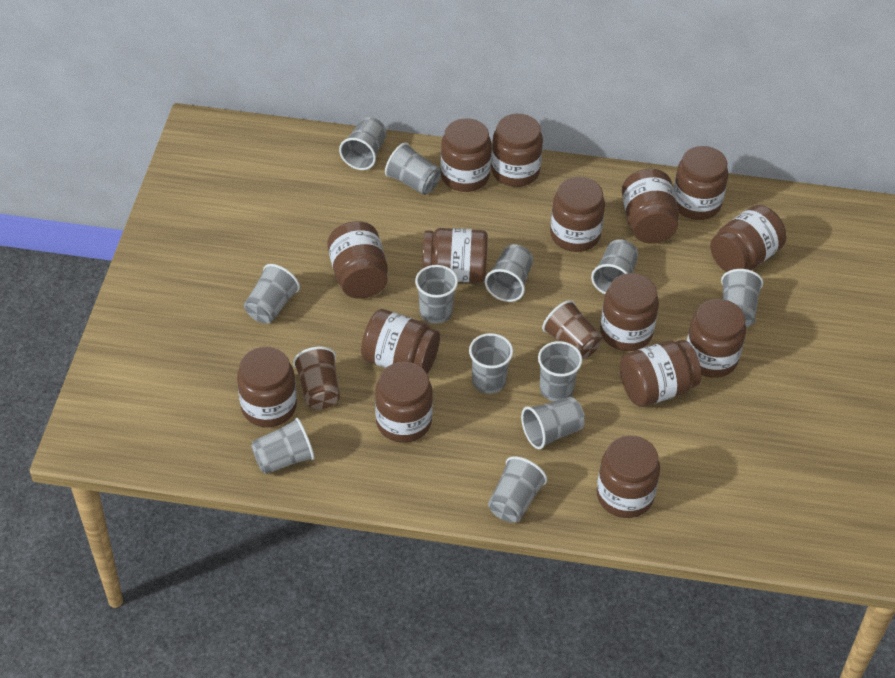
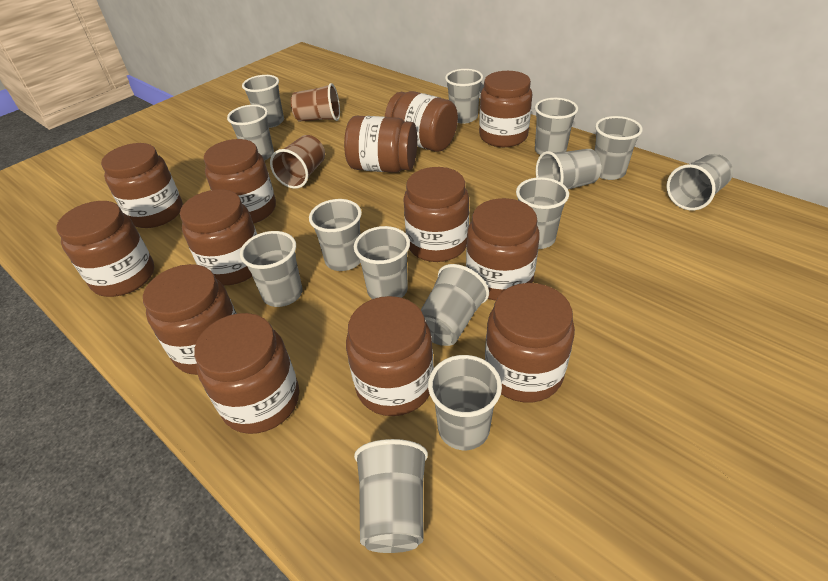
brown jar: 15 -> 13
grey cup: 12 -> 14

